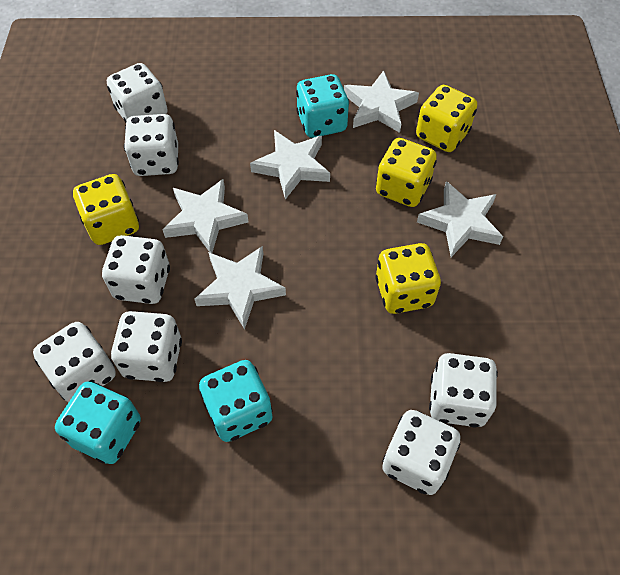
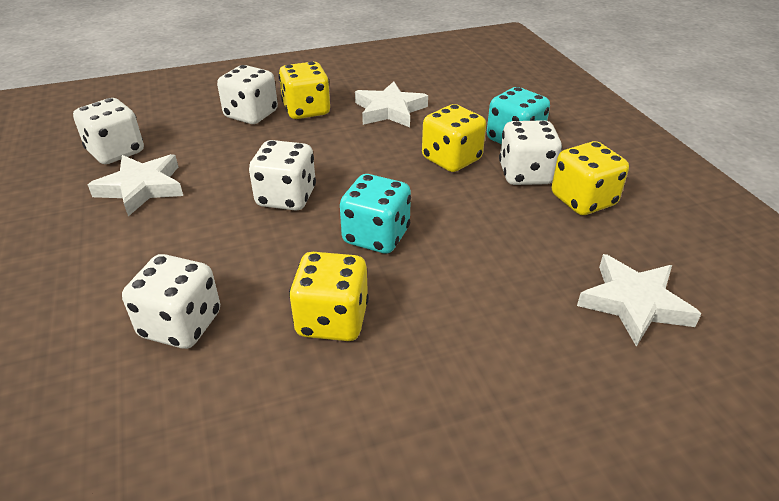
turquoise dice: 3 -> 2
white dice: 7 -> 5
white star: 5 -> 3

